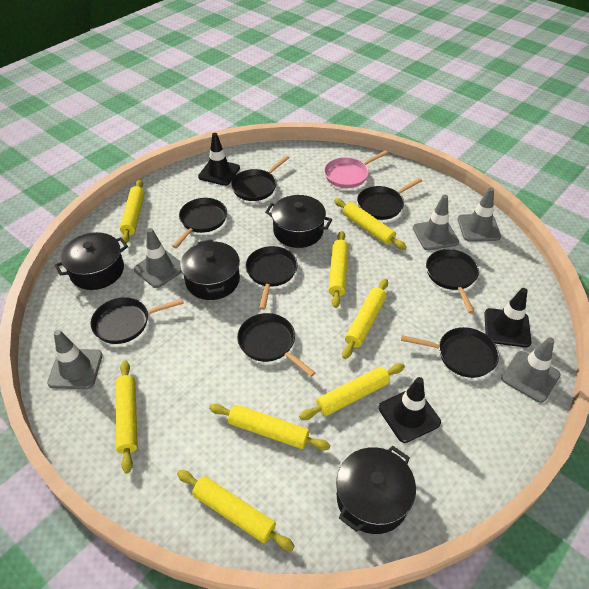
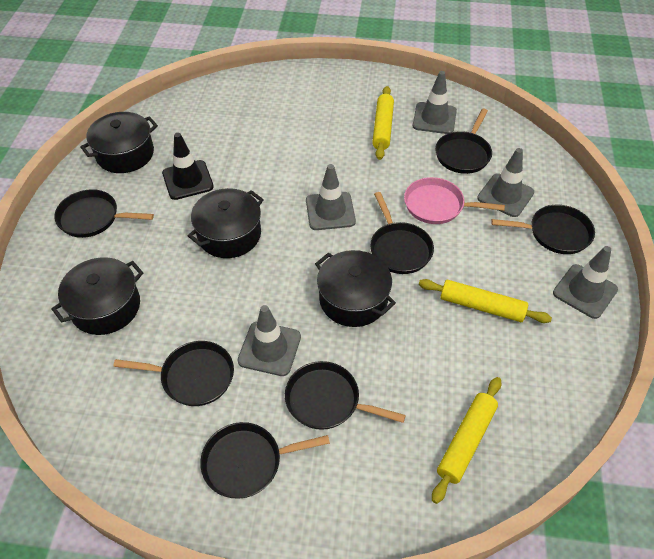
black pan: 8 -> 7
black traffic cone: 3 -> 1
yellow rolling pin: 8 -> 3

